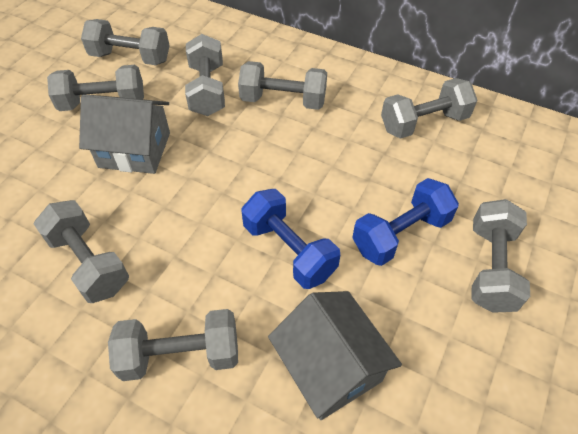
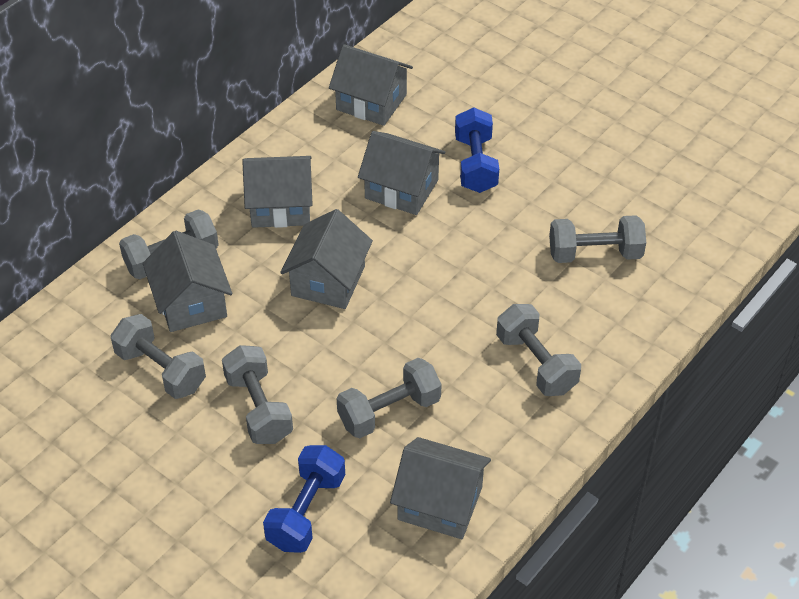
grey dumbbell: 8 -> 6
grey house: 2 -> 6

